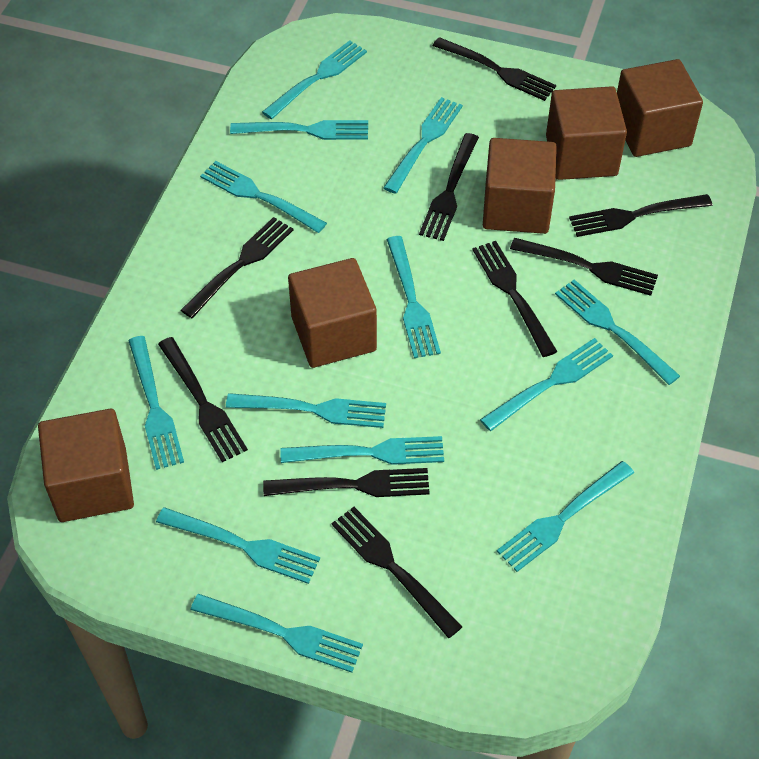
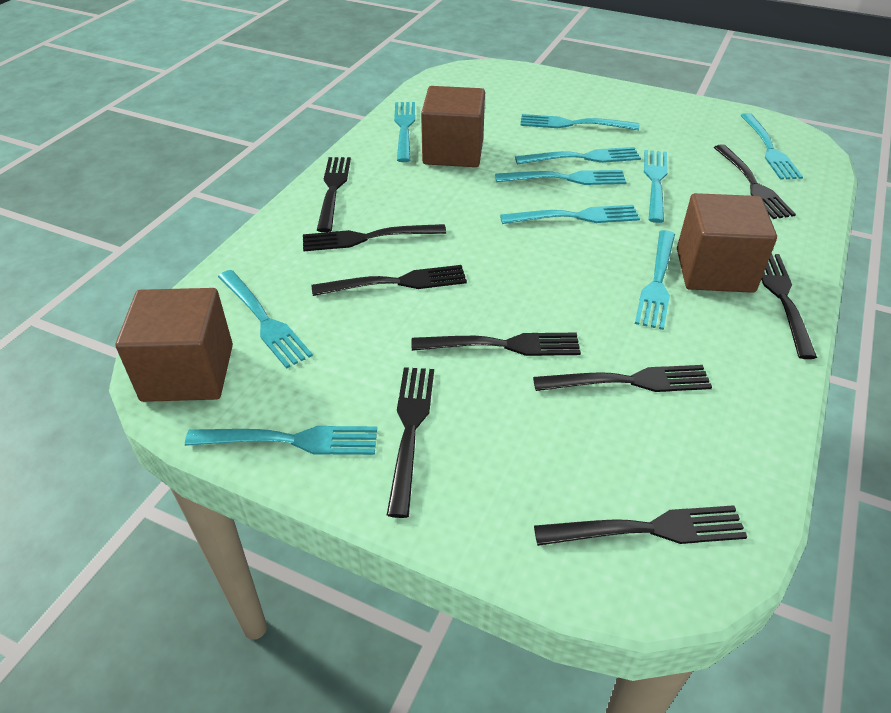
brown cube: 5 -> 3
turquoise fork: 13 -> 10

